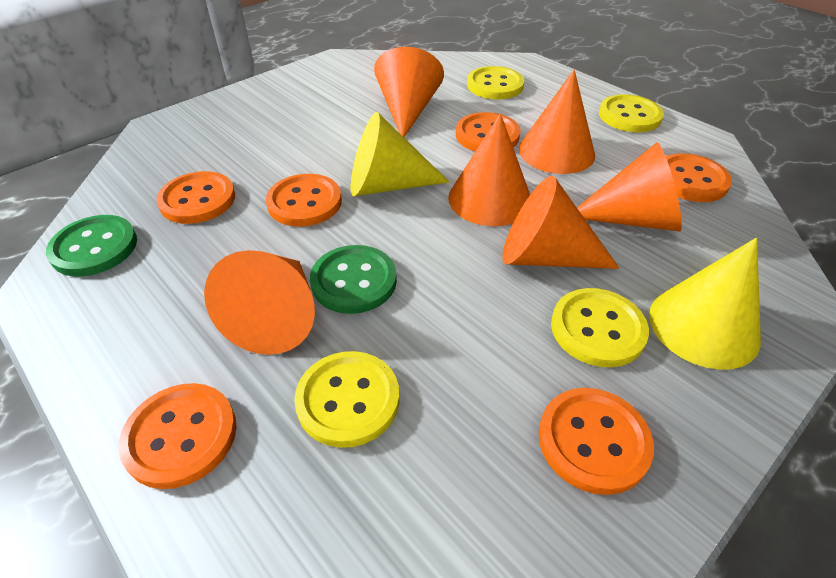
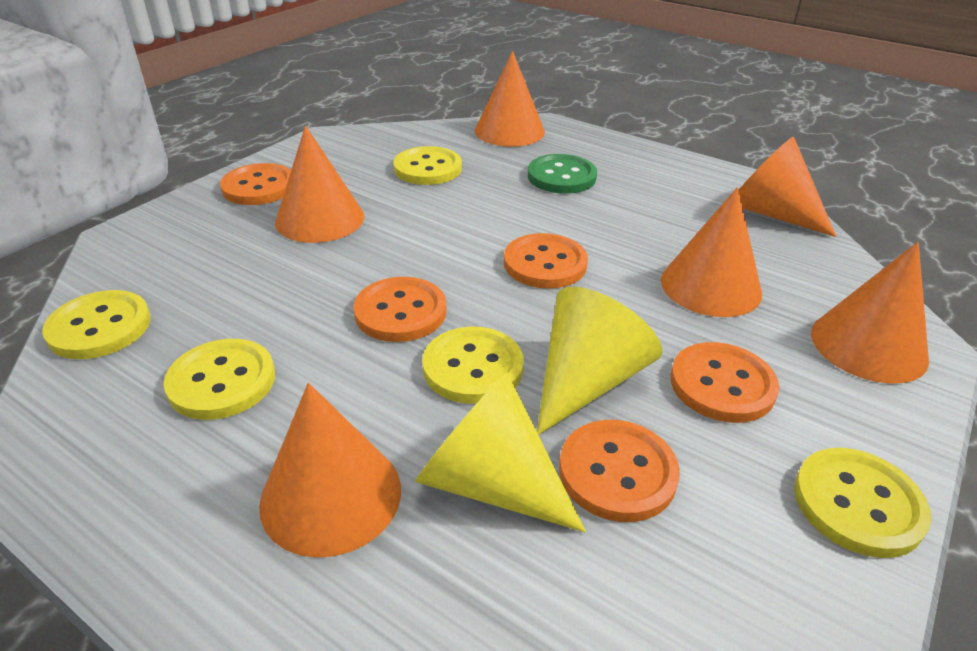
green button: 2 -> 1
orange button: 6 -> 5
yellow button: 4 -> 5

